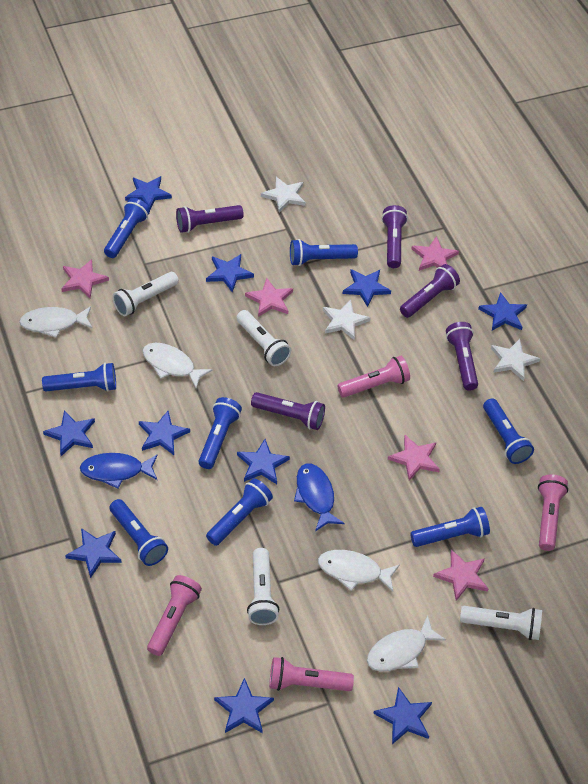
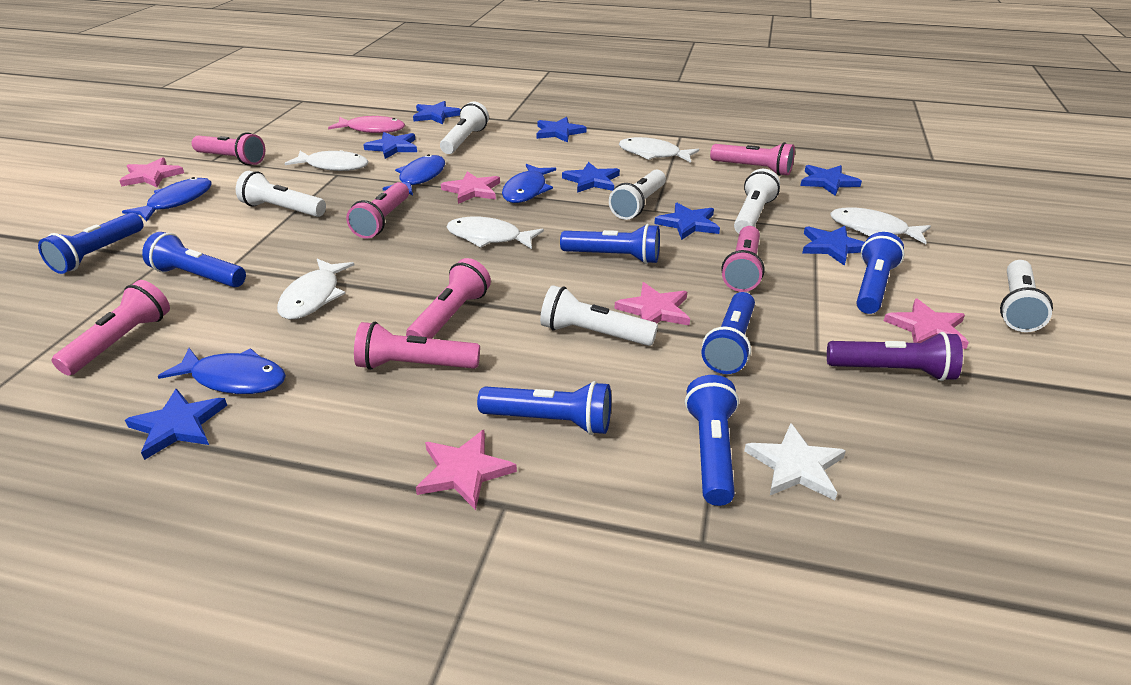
blue fish: 2 -> 4
blue flashlight: 8 -> 7
blue star: 10 -> 8
pink fish: 0 -> 1
pink flashlight: 4 -> 7
purple flashlight: 5 -> 1
white fish: 4 -> 5
white flashlight: 4 -> 6
white star: 3 -> 1

